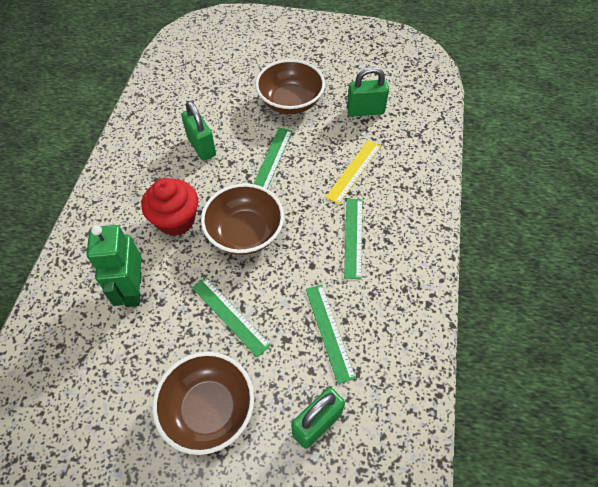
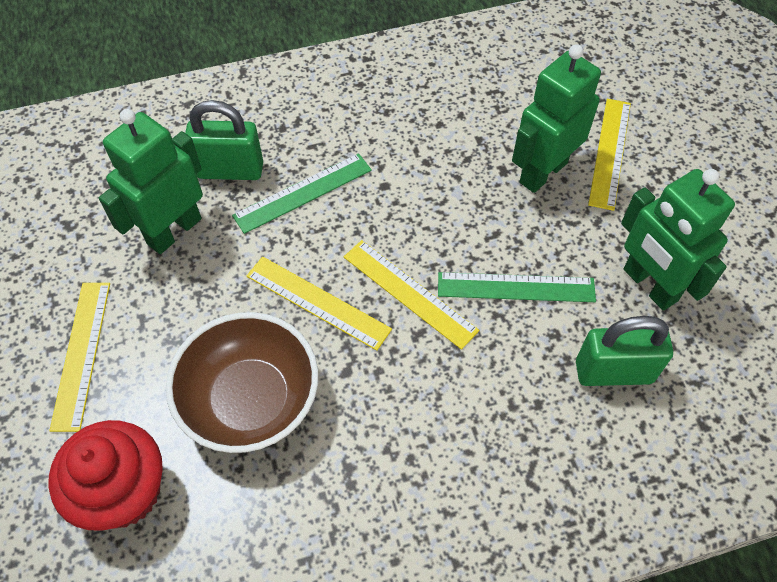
brown bowl: 3 -> 1
green padlock: 3 -> 2
green robot: 1 -> 3
green ruler: 4 -> 2
yellow ruler: 1 -> 4

